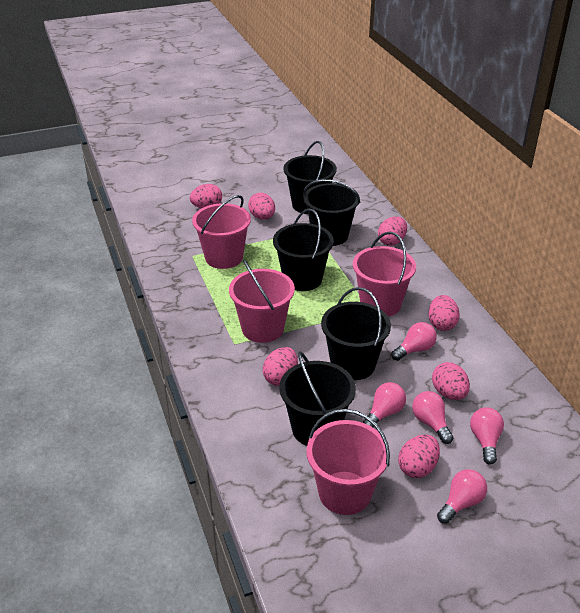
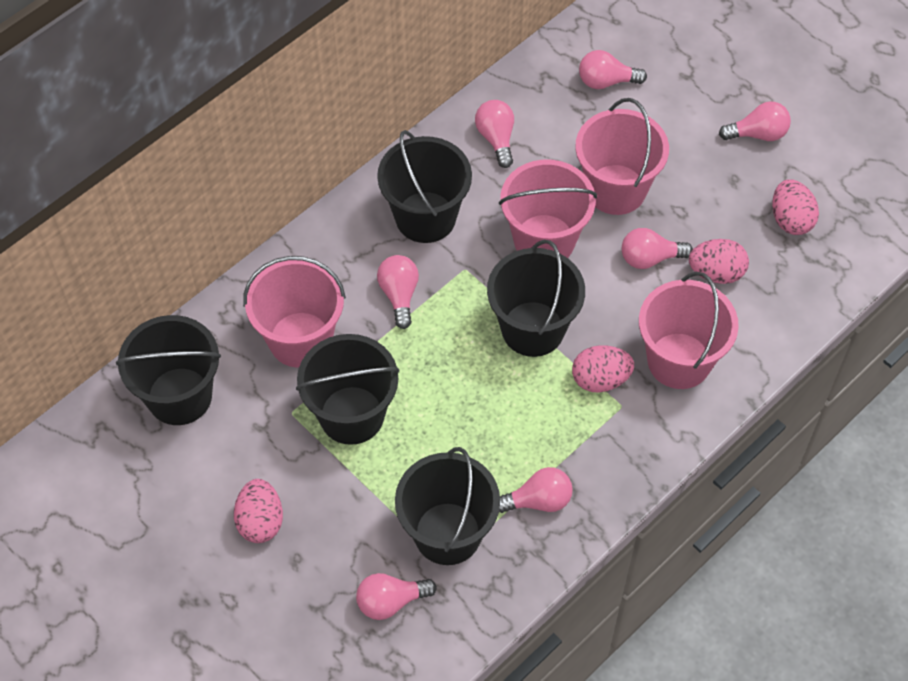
pink egg: 7 -> 4
pink light bulb: 5 -> 7

